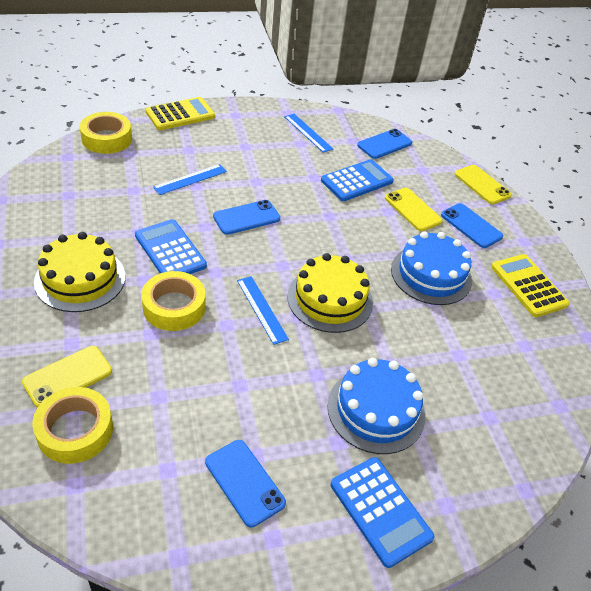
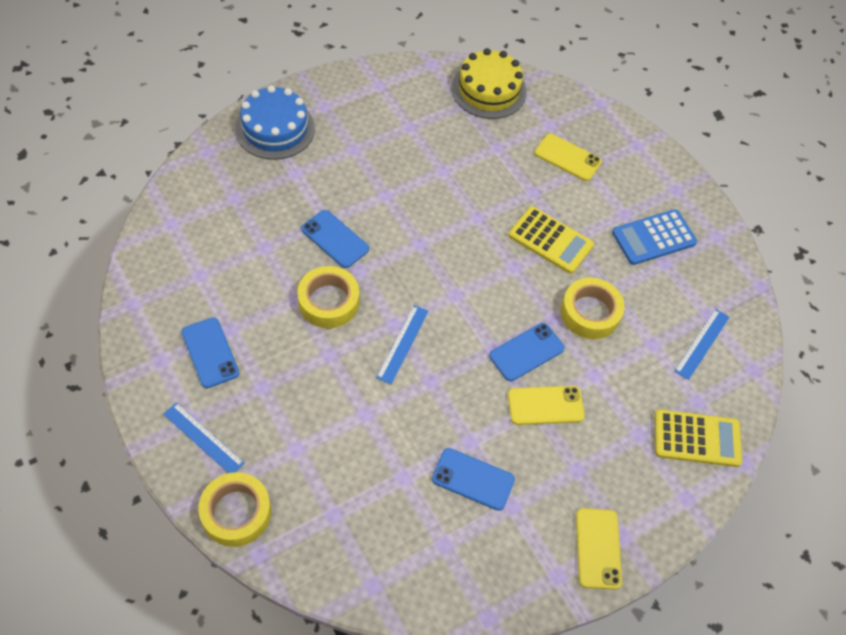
blue cake: 2 -> 1
blue calculator: 3 -> 1
yellow cake: 2 -> 1

